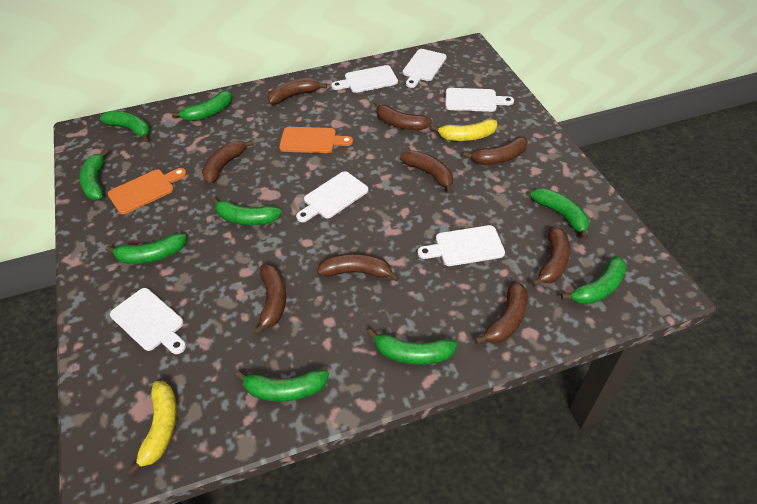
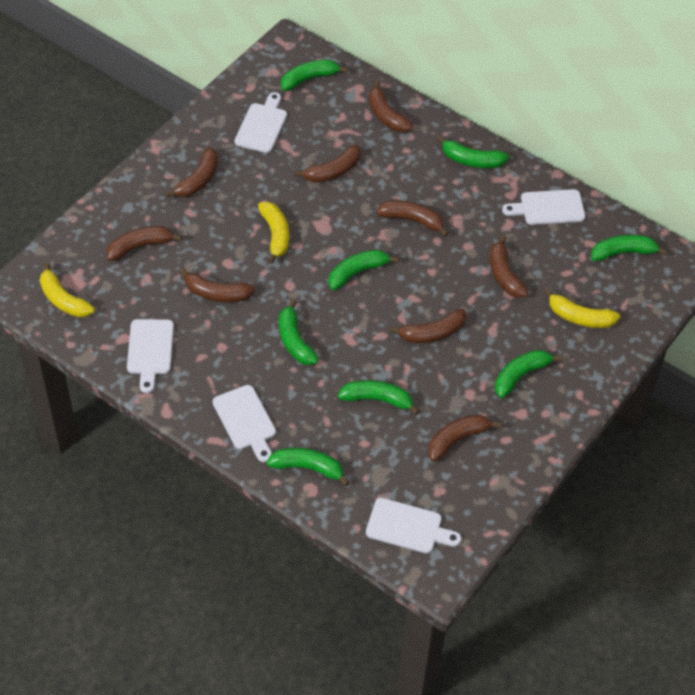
green banana: 9 -> 8
orange cutting board: 2 -> 0
white cutting board: 6 -> 5
yellow banana: 2 -> 3

